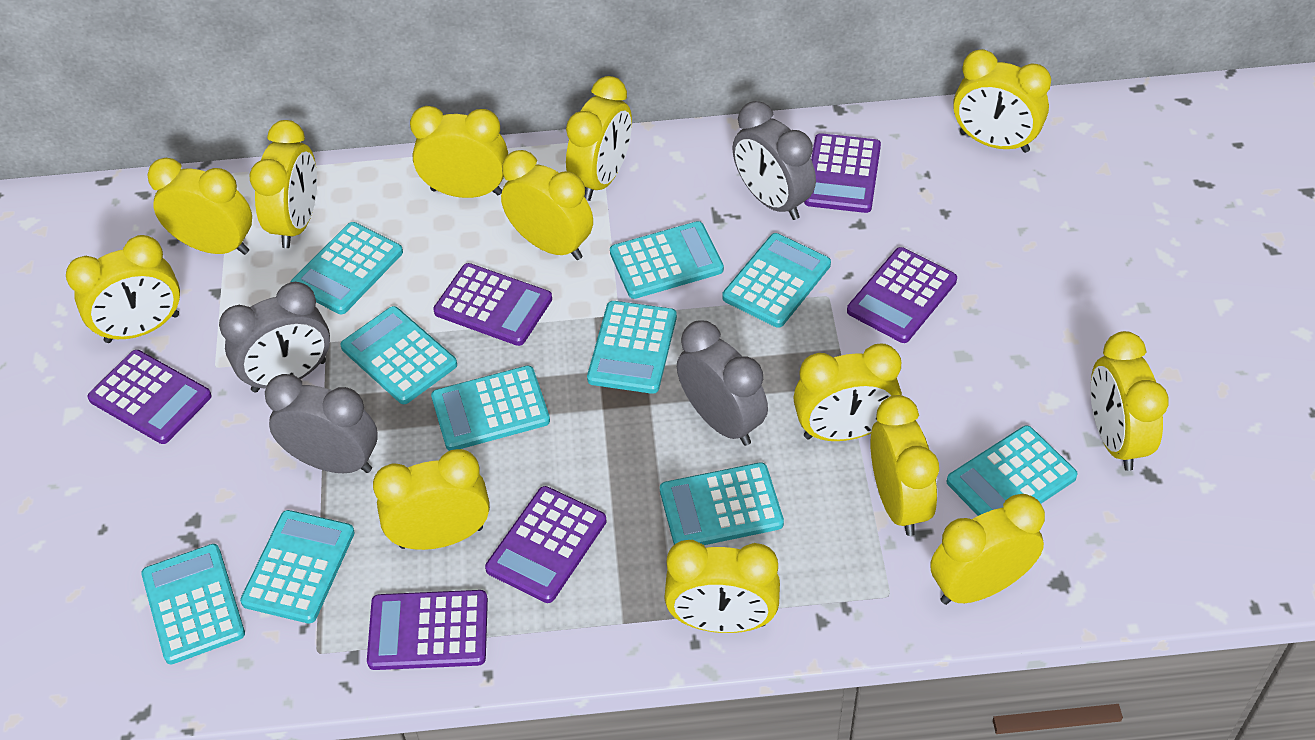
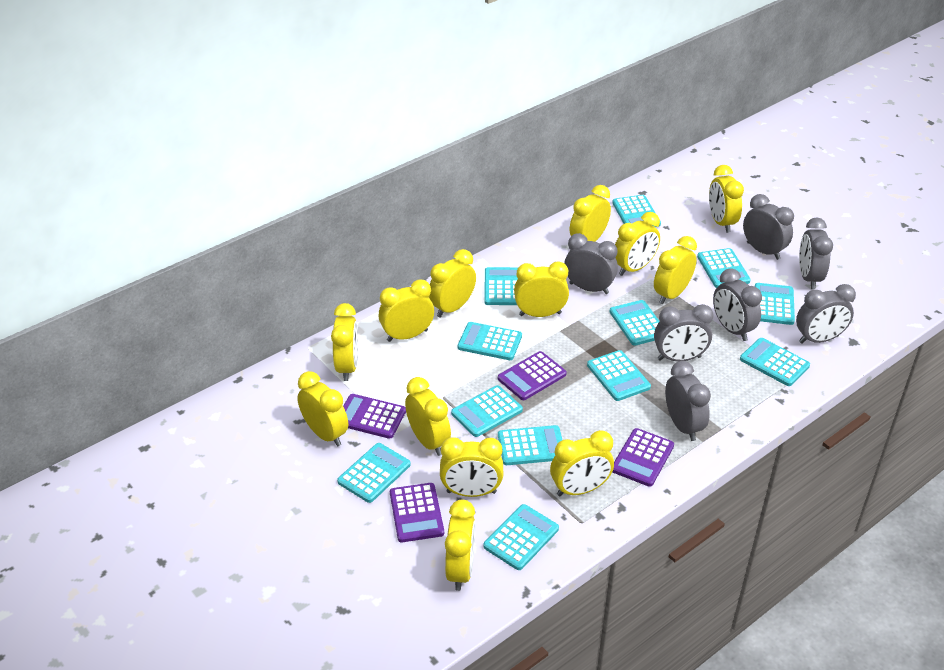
grey clock: 4 -> 7
purple calculator: 6 -> 4
turquoise calculator: 10 -> 12

